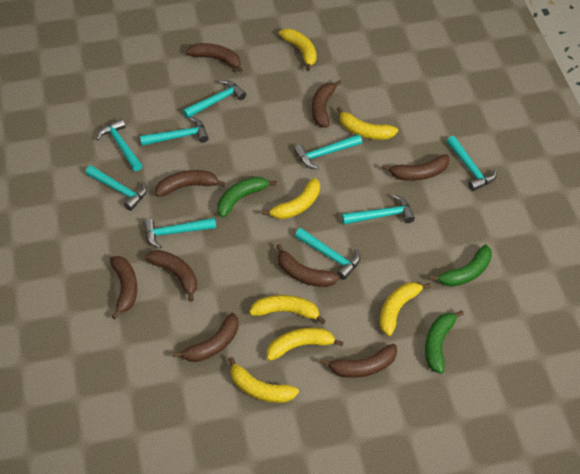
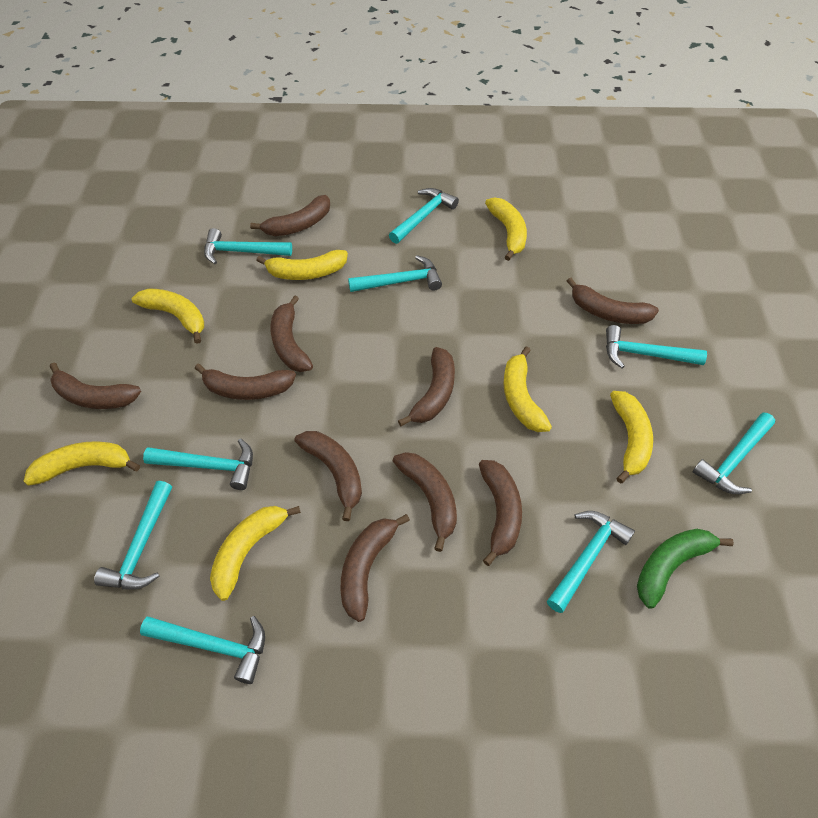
brown banana: 9 -> 10
green banana: 3 -> 1

